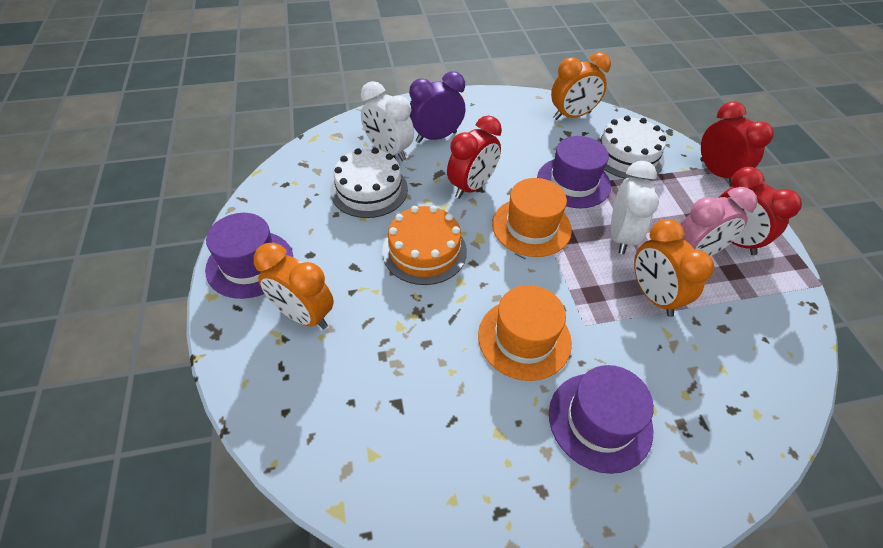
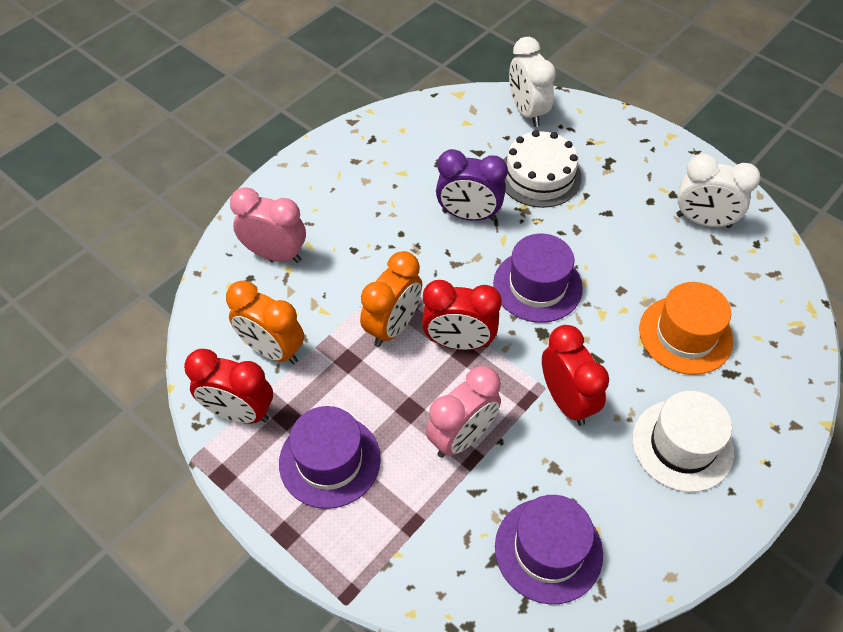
orange cake: 1 -> 0
orange clock: 3 -> 2
orange hat: 2 -> 1
pink clock: 1 -> 2
white cake: 2 -> 1
white hat: 0 -> 1

